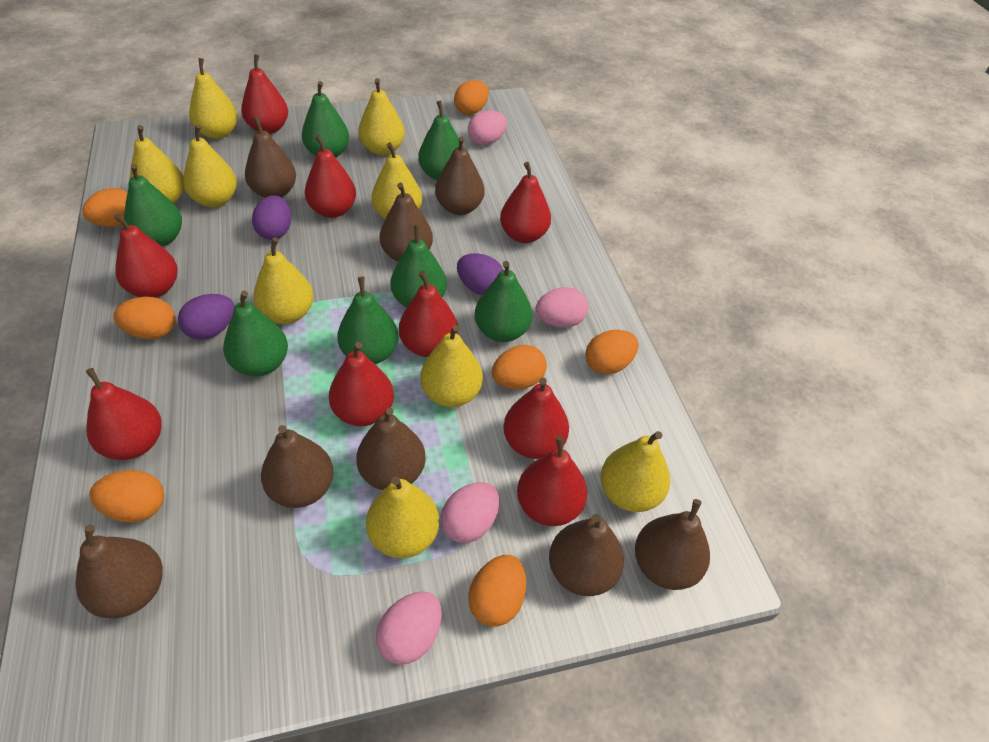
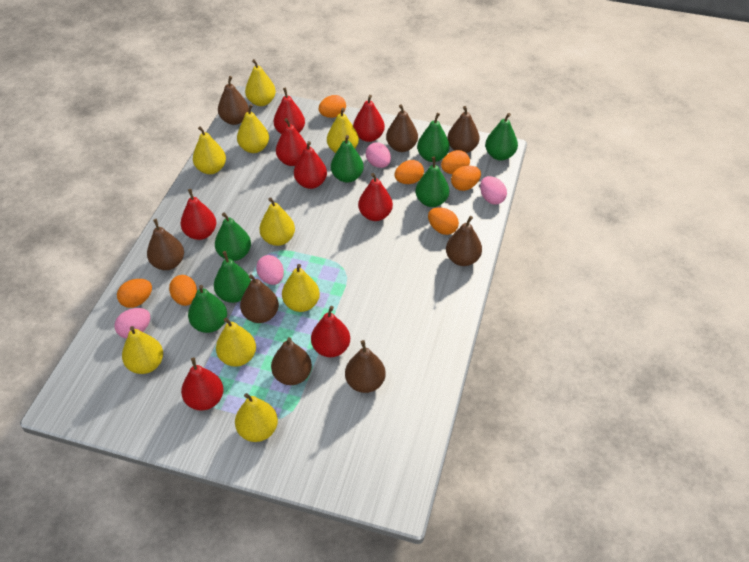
purple egg: 3 -> 0
red pear: 9 -> 8

